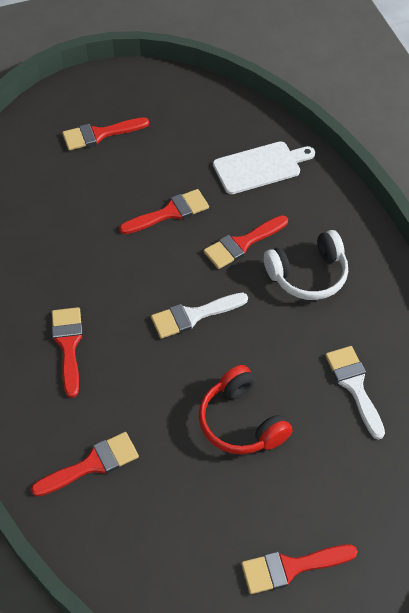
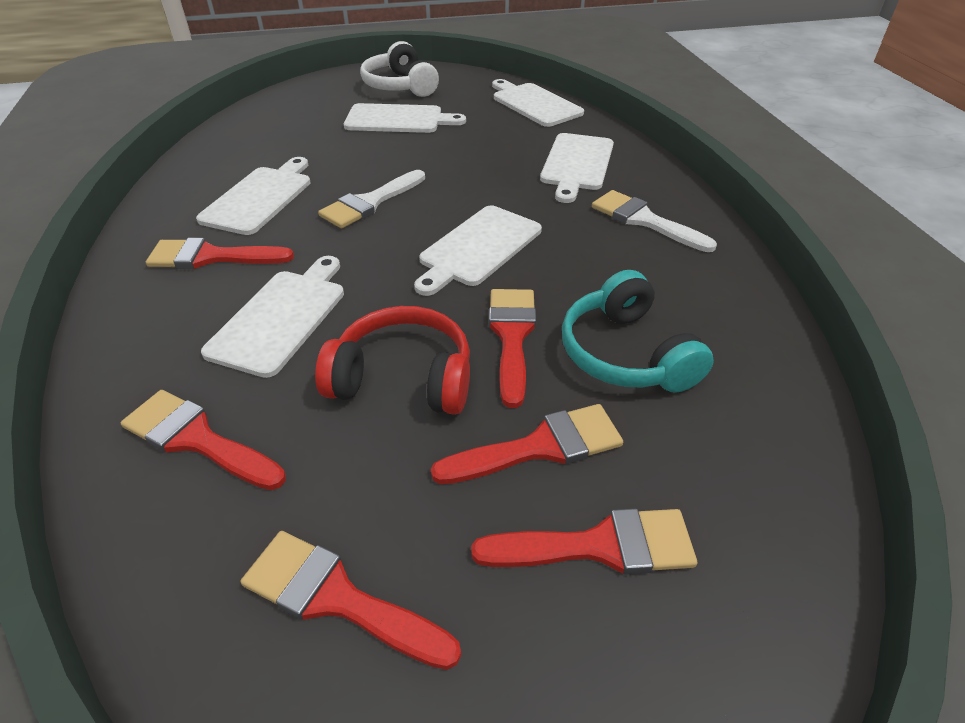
turquoise headphones: 0 -> 1
white cutting board: 1 -> 6

